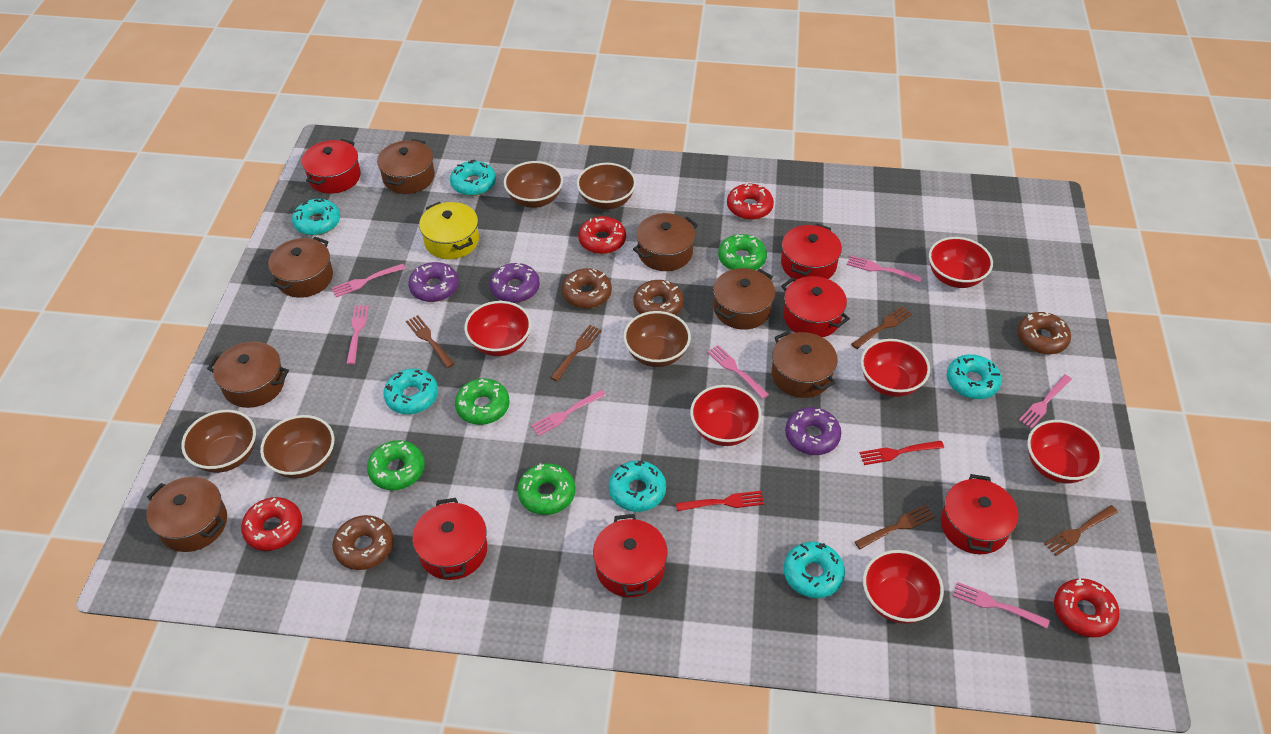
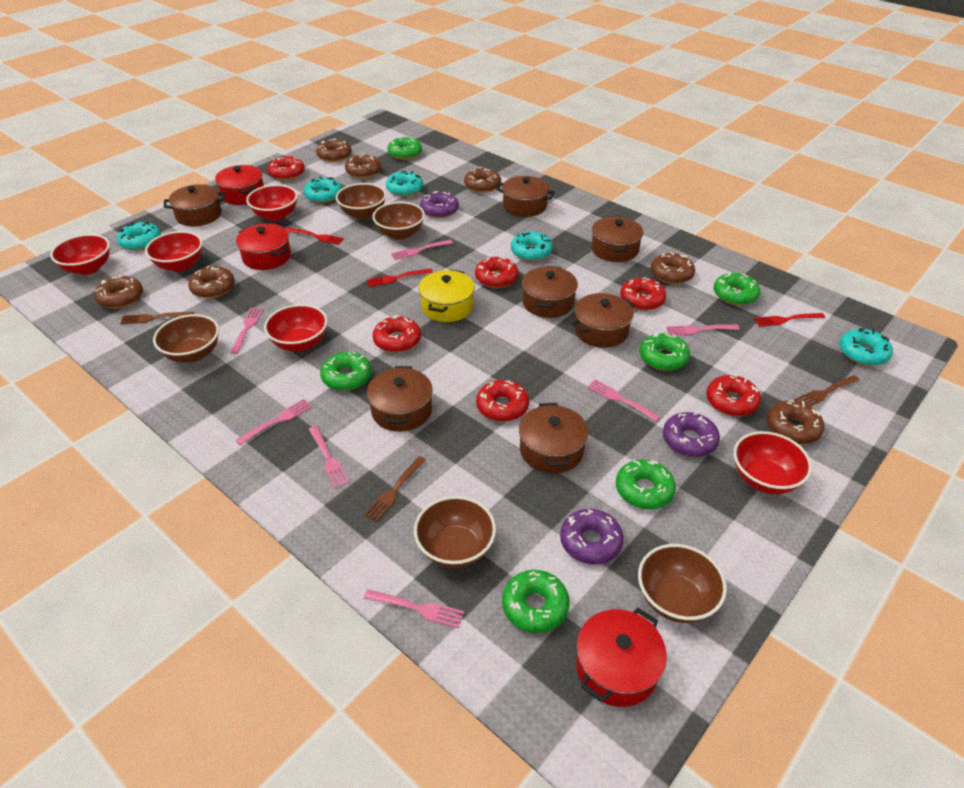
brown donut: 4 -> 7
brown fork: 5 -> 3
green donut: 4 -> 6
red bowl: 6 -> 5
red donut: 4 -> 6
red fork: 2 -> 3
red pot: 6 -> 3
turquoise donut: 6 -> 5

